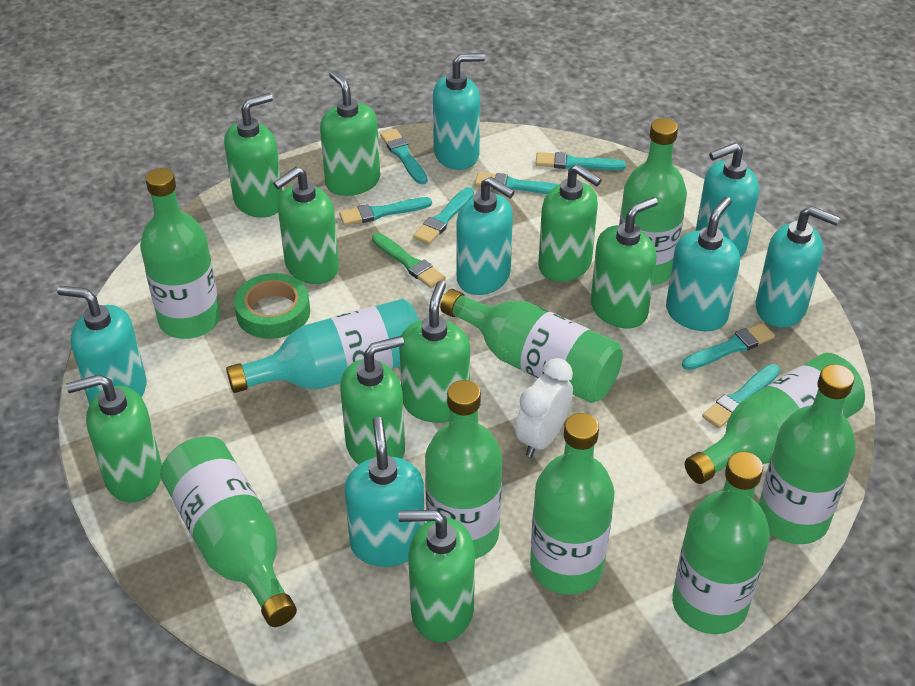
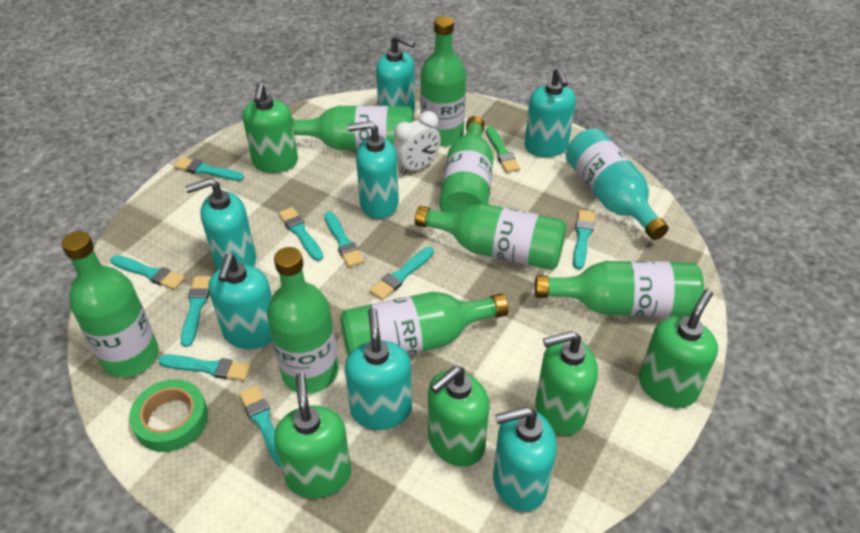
green bottle: 9 -> 8
green soap dispenser: 9 -> 5
turquoise brush: 7 -> 9

